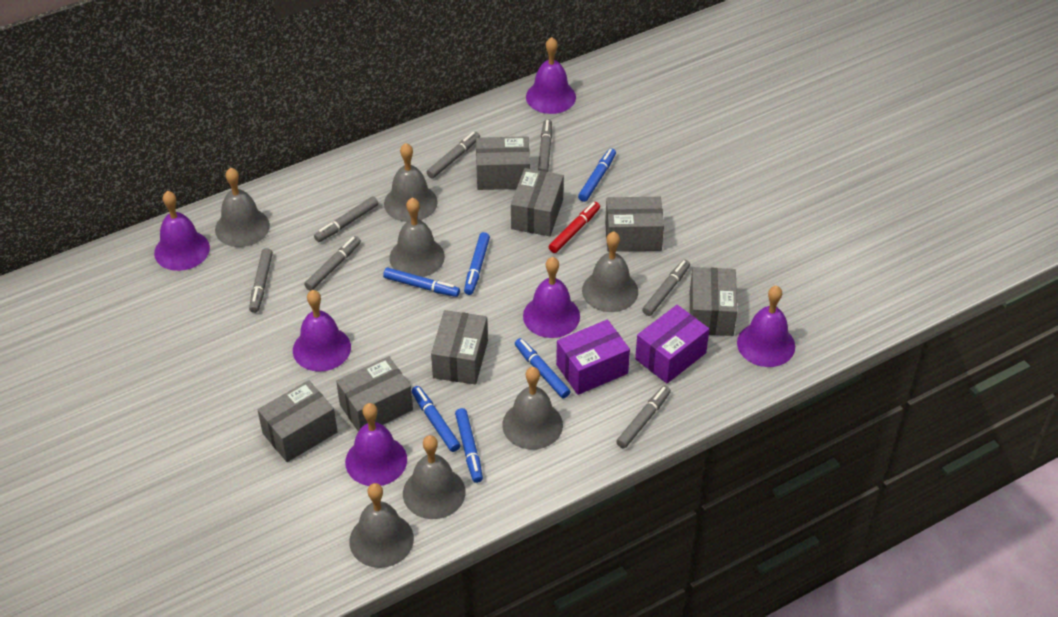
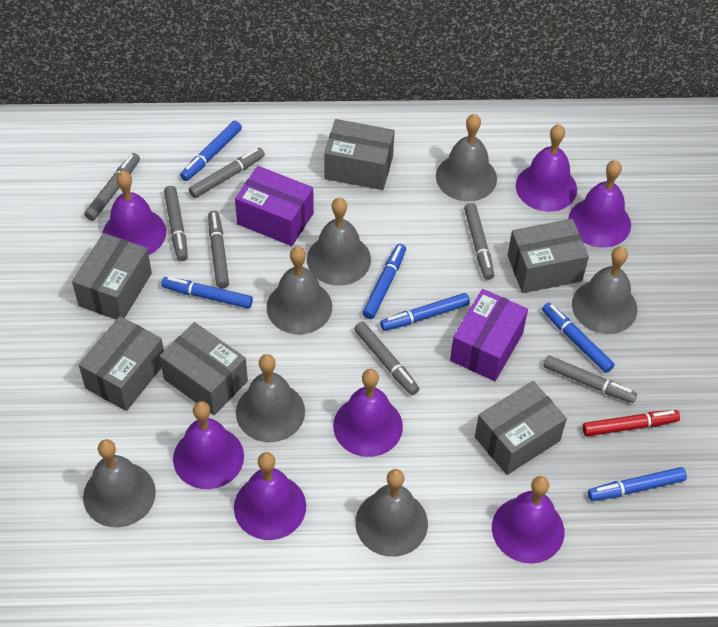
grey box: 7 -> 6
purple bell: 6 -> 7

